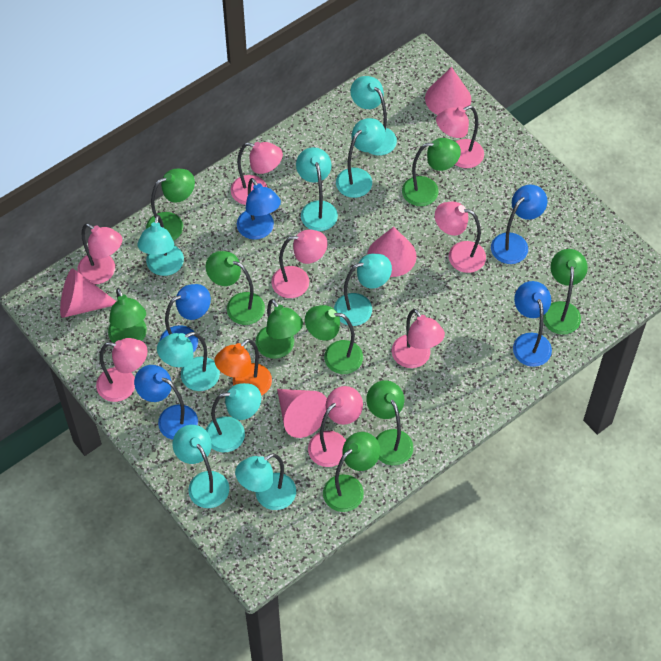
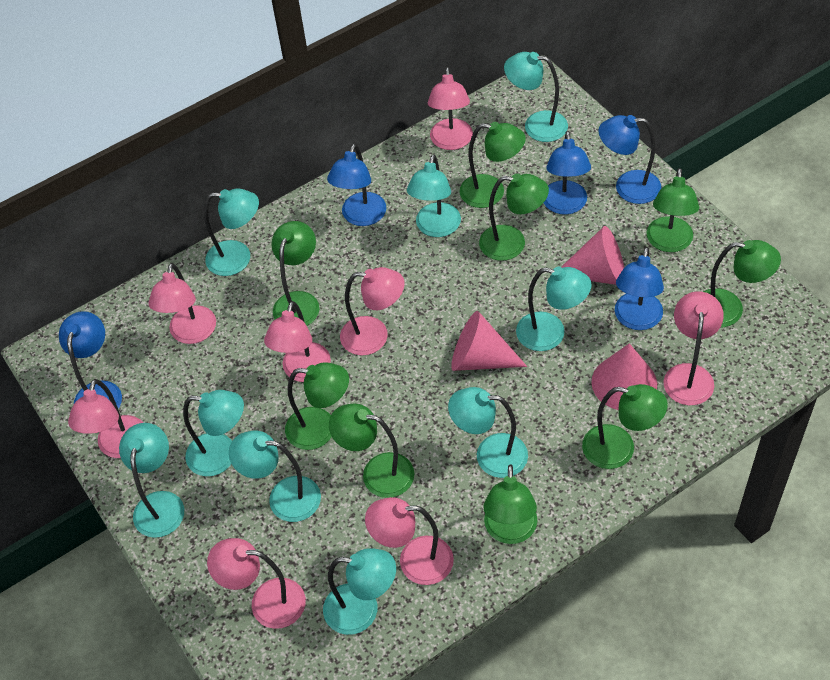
orange lamp: 1 -> 0
pink cone: 4 -> 3

